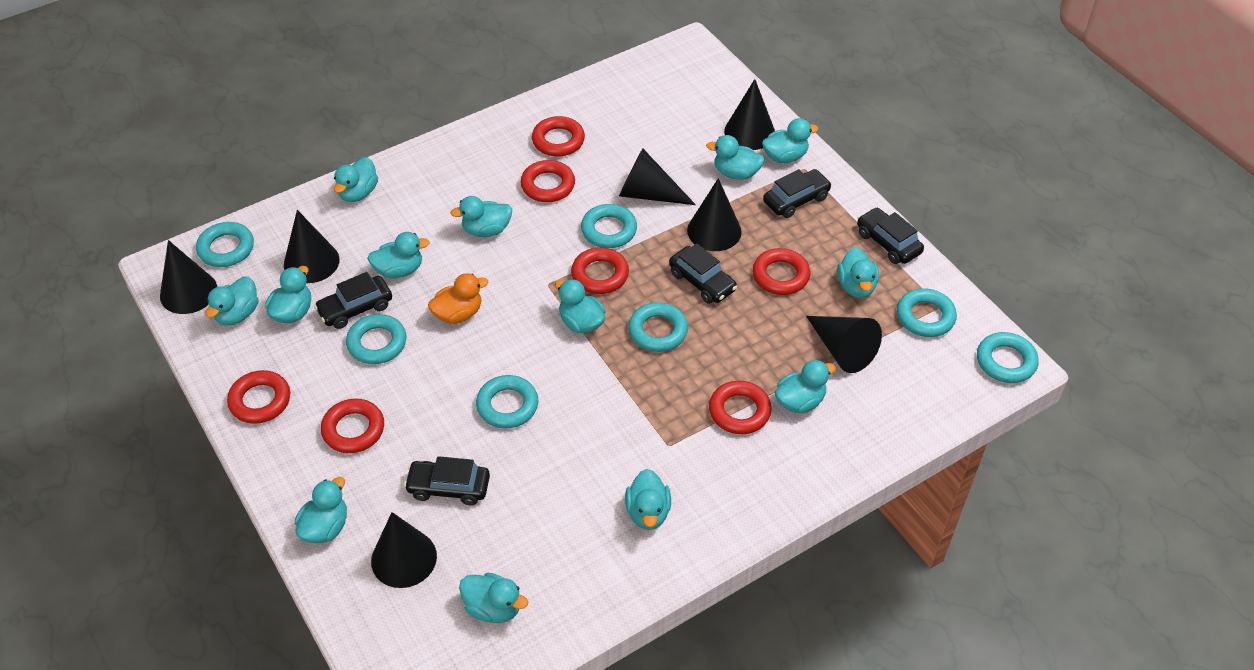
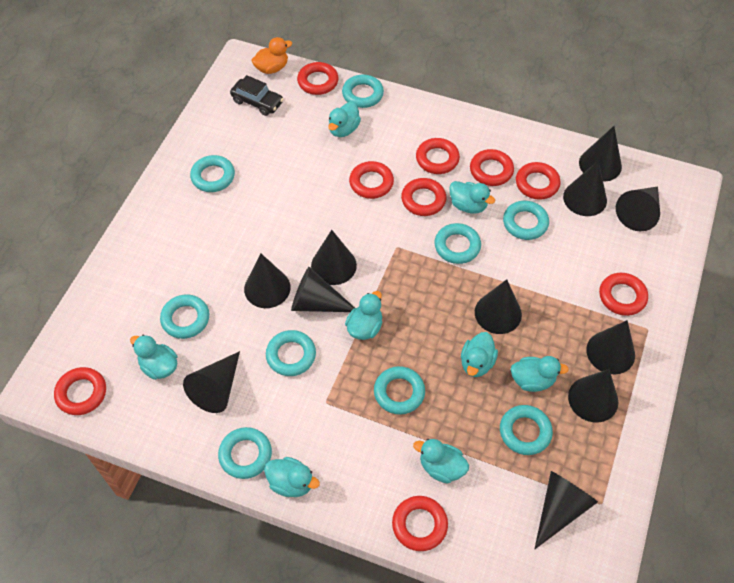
black car: 5 -> 1
black cone: 7 -> 11
red ring: 7 -> 9
turquoise duck: 13 -> 8
turquoise ring: 7 -> 9

